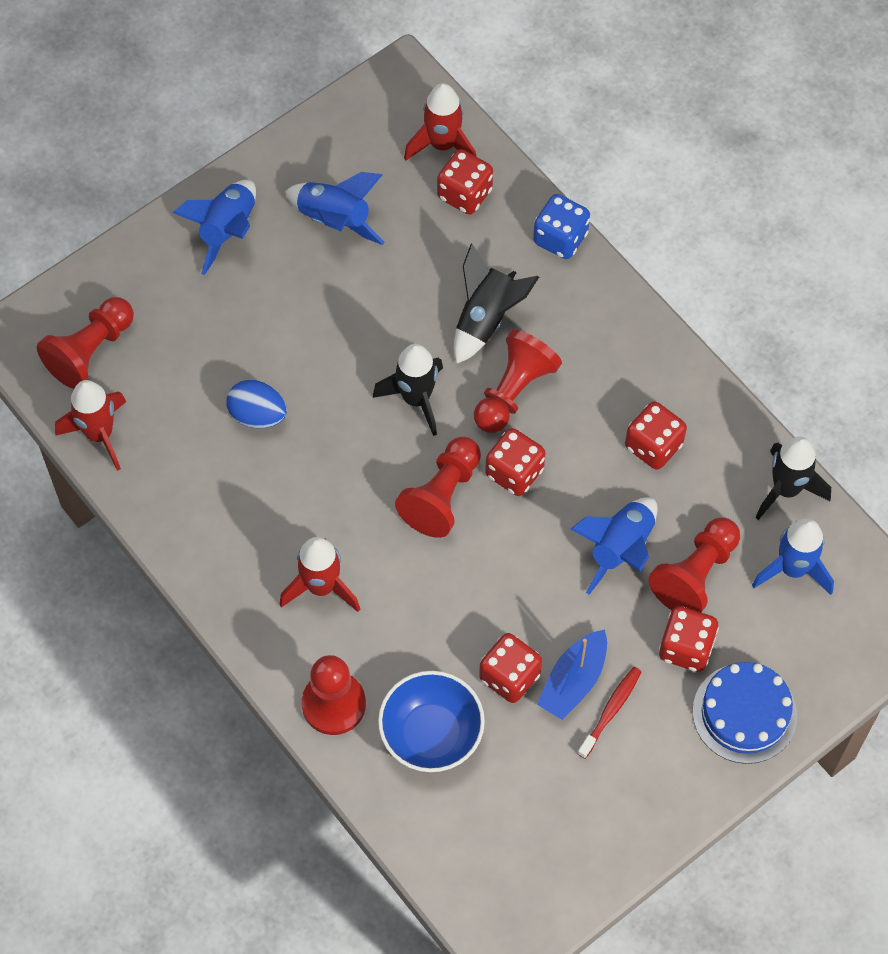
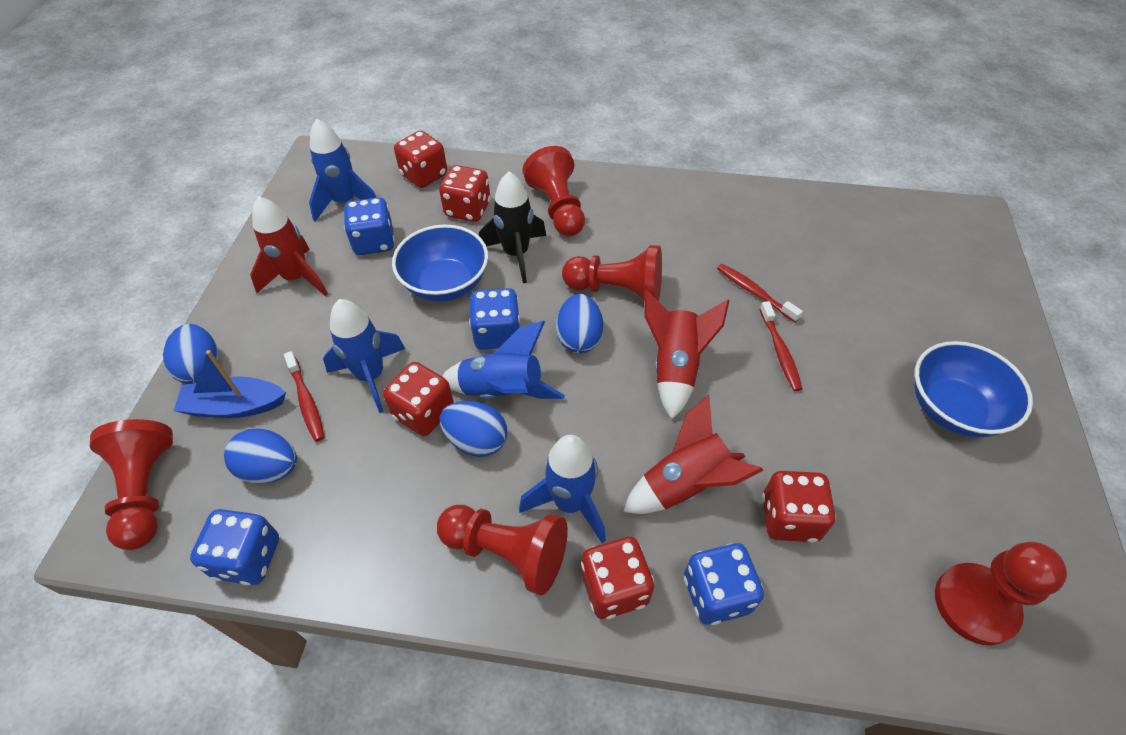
black rocket: 3 -> 1
blue bowl: 1 -> 2
blue cake: 1 -> 0
blue dice: 1 -> 4
blue egg: 1 -> 4
red toothbrush: 1 -> 3

